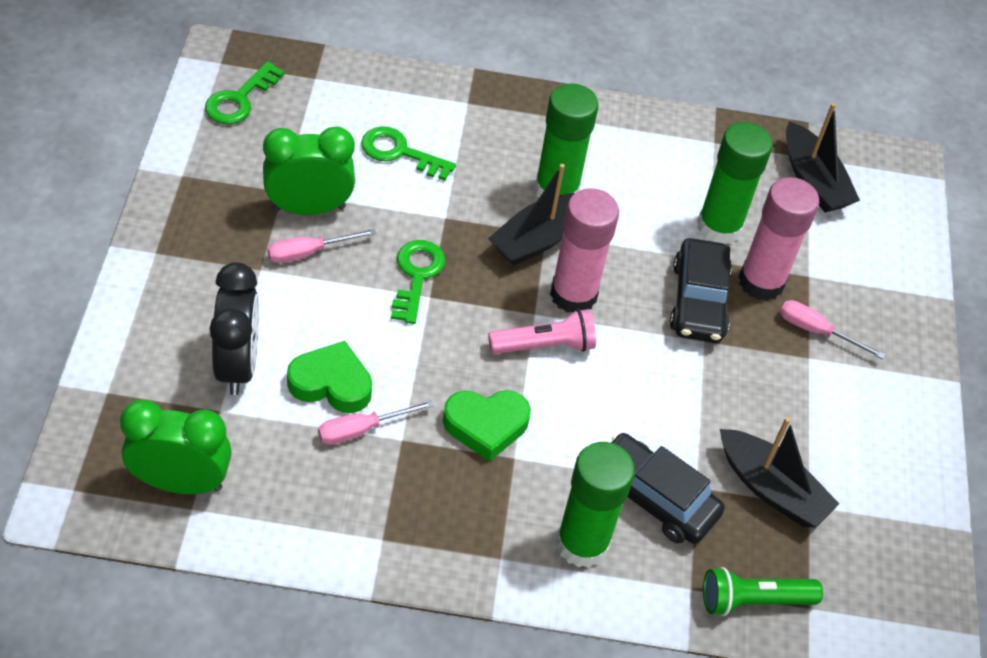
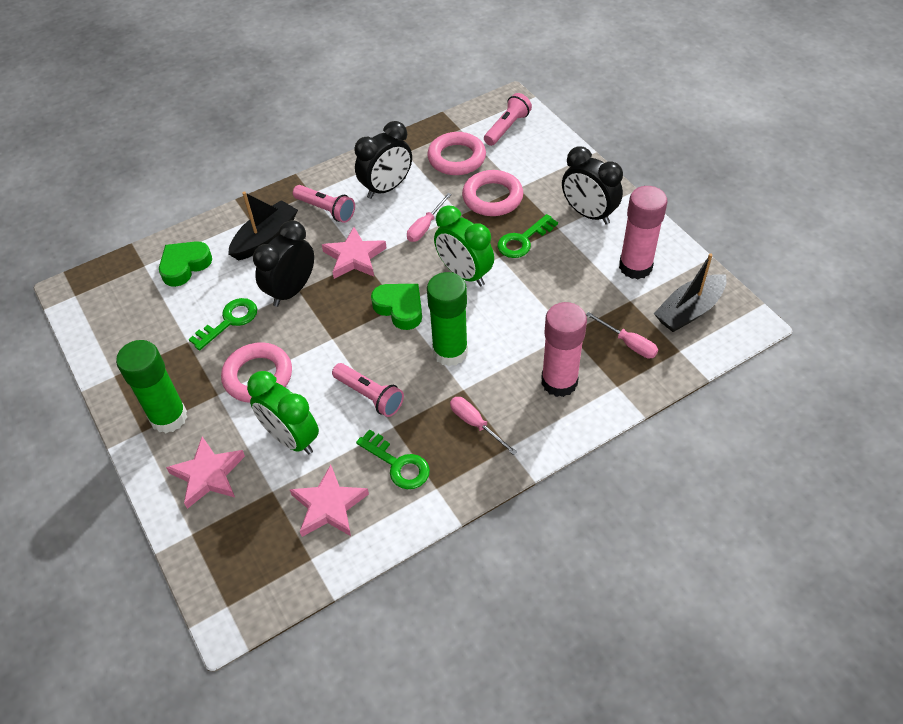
black boat: 3 -> 2
black car: 2 -> 0
black clock: 1 -> 3
green flashlight: 1 -> 0
green glue stick: 3 -> 2
pink flashlight: 1 -> 3
pink ring: 0 -> 3
pink star: 0 -> 3

